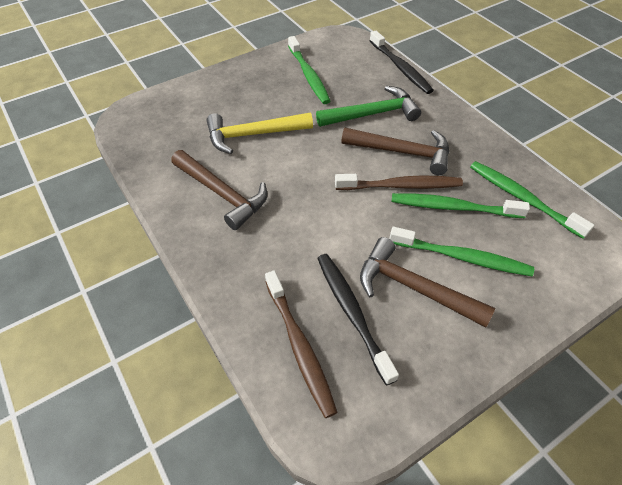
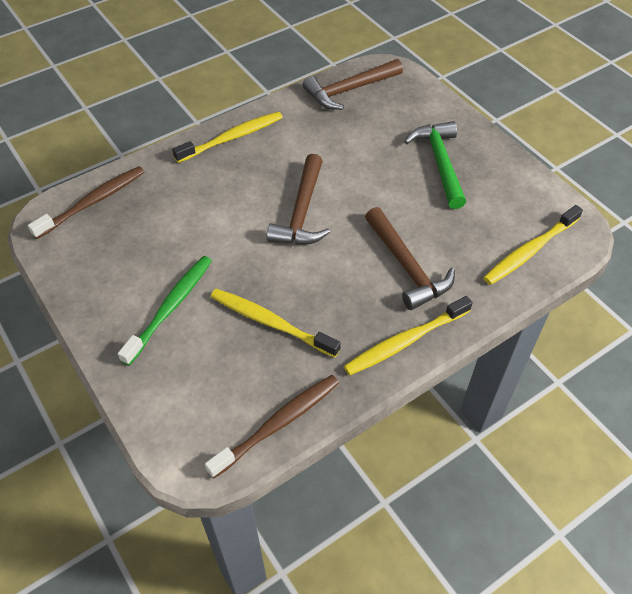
black toothbrush: 2 -> 0
green toothbrush: 4 -> 1
yellow hammer: 1 -> 0
yellow toothbrush: 0 -> 4

